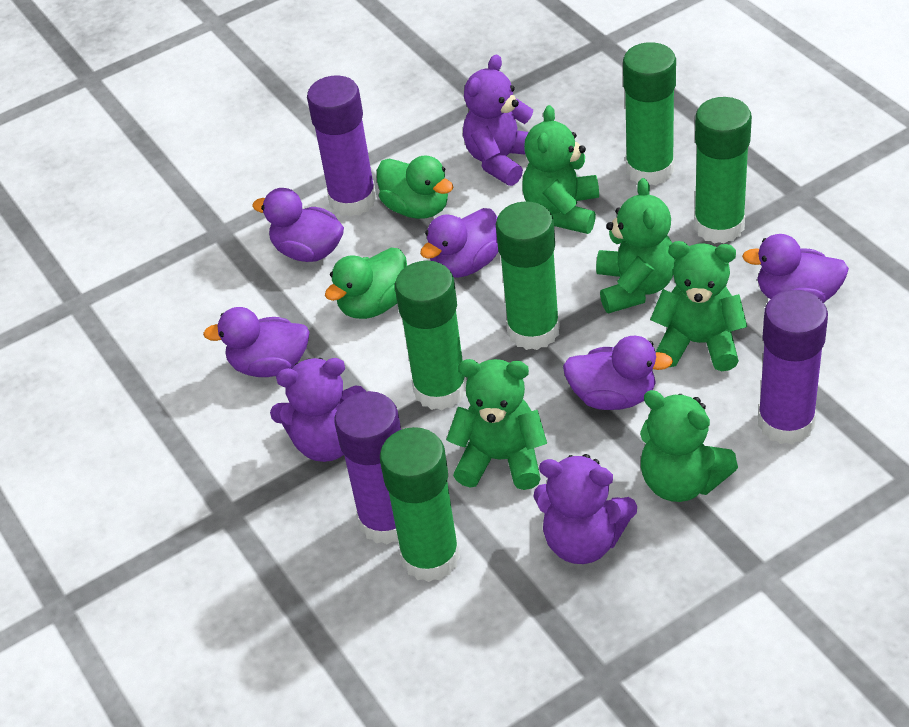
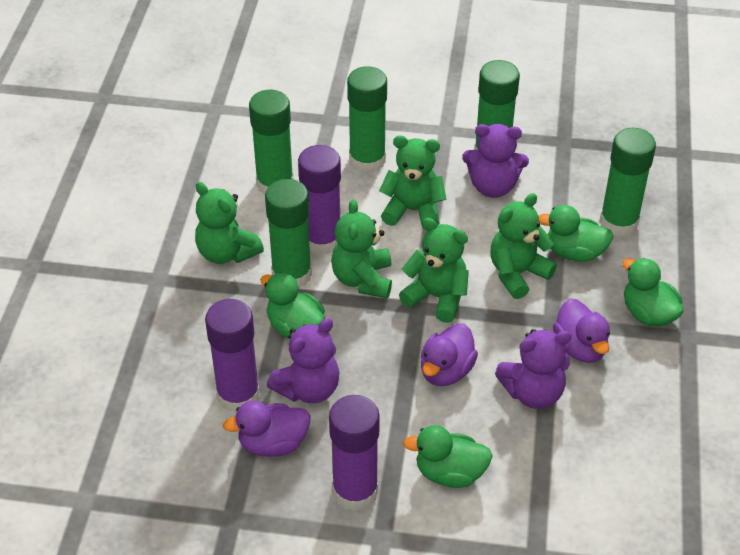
green duck: 2 -> 4
purple duck: 5 -> 3

